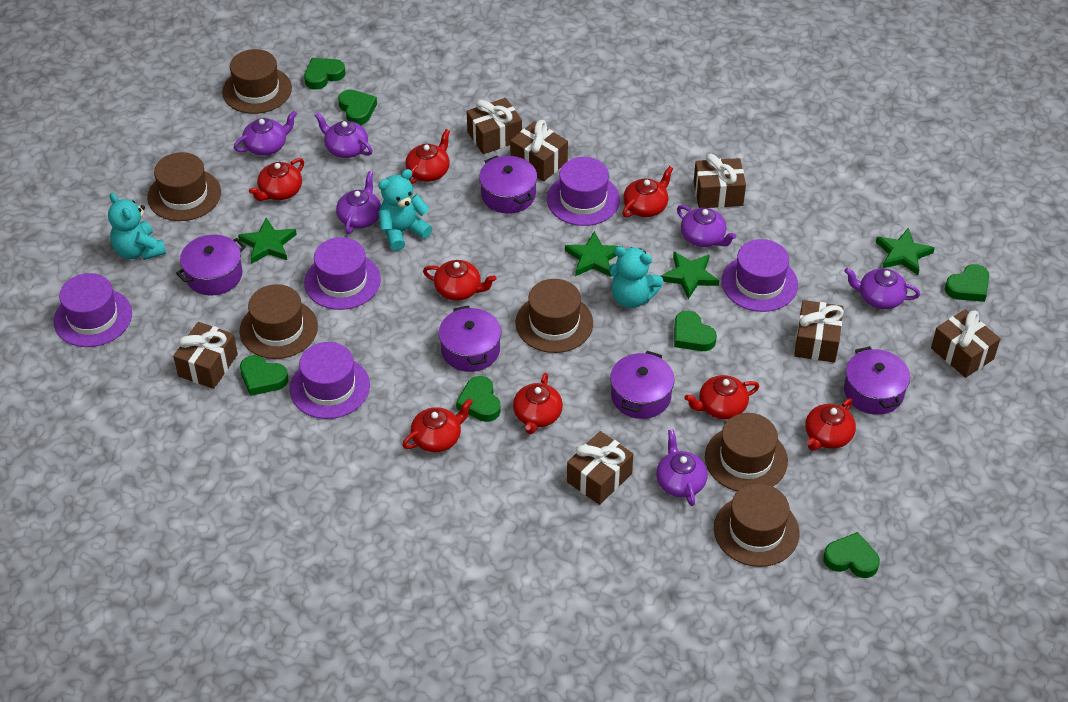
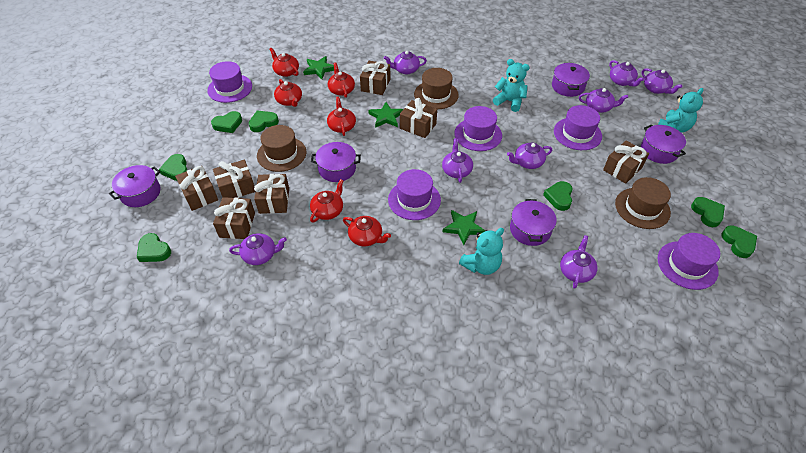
brown hat: 6 -> 3
green star: 4 -> 3
purple teapot: 6 -> 8
red teapot: 8 -> 6

